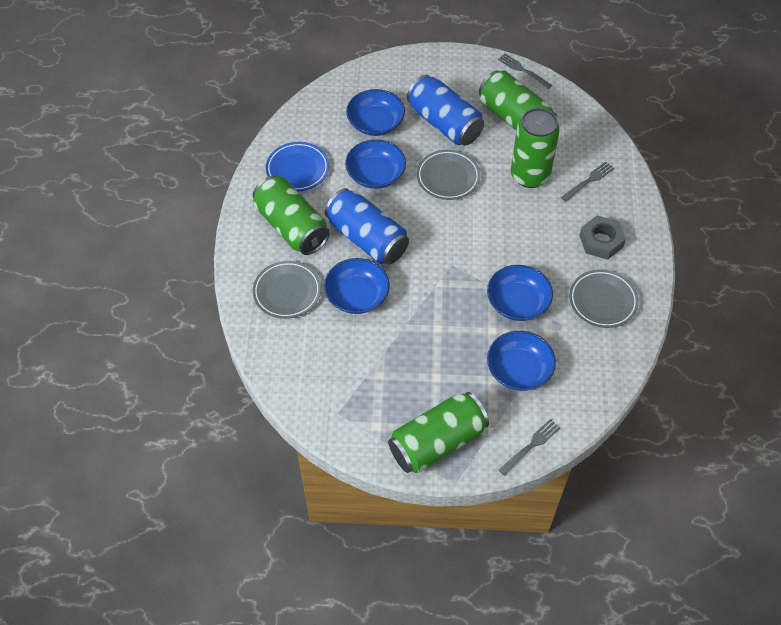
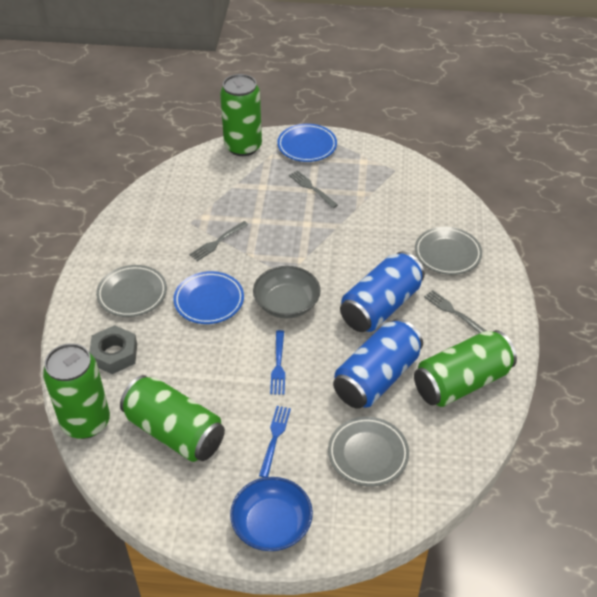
blue bowl: 5 -> 1
blue fork: 0 -> 2
blue plate: 1 -> 2
grey bowl: 0 -> 1

